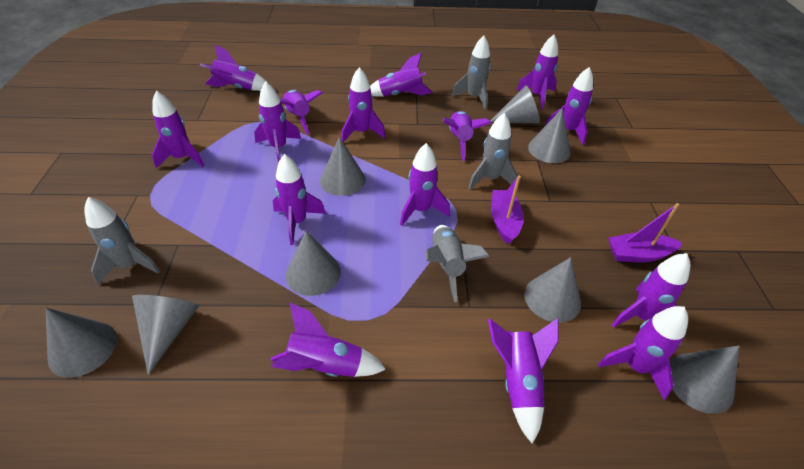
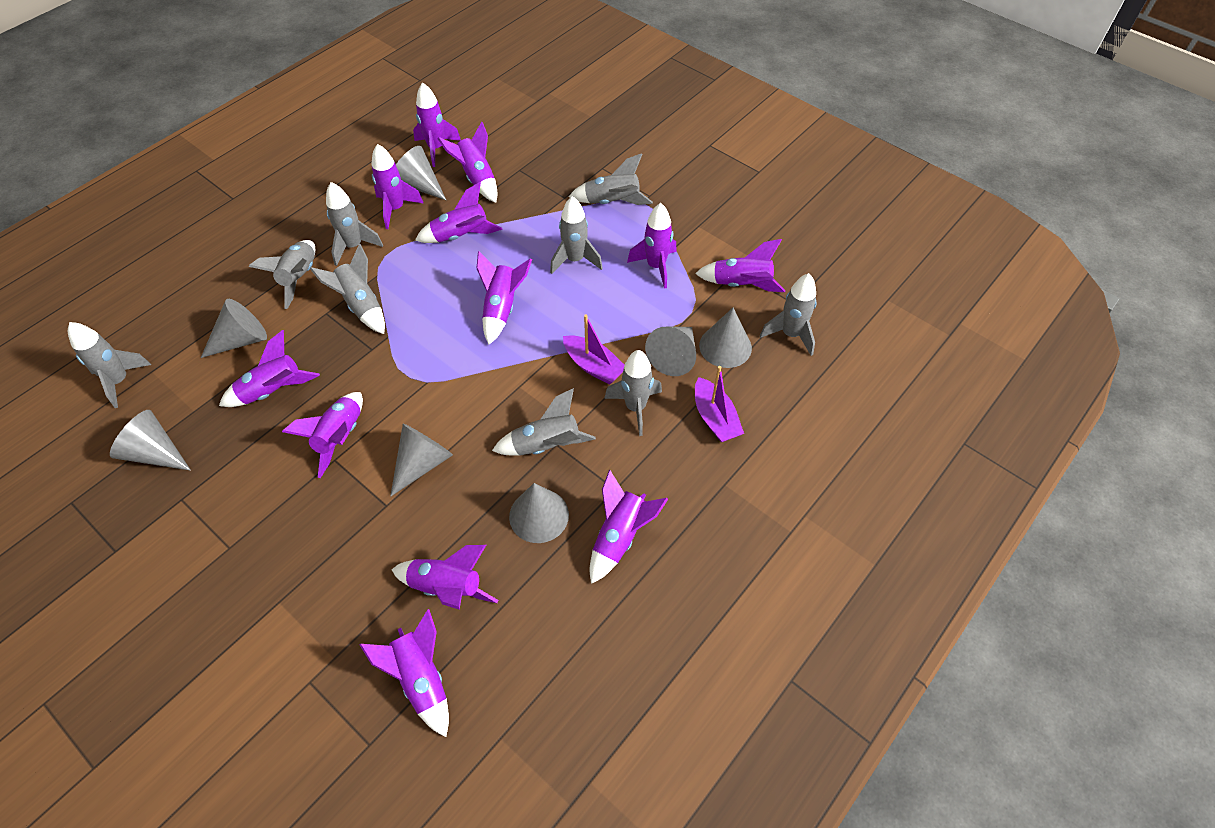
grey cone: 8 -> 7
grey rocket: 4 -> 9
purple rocket: 15 -> 12

